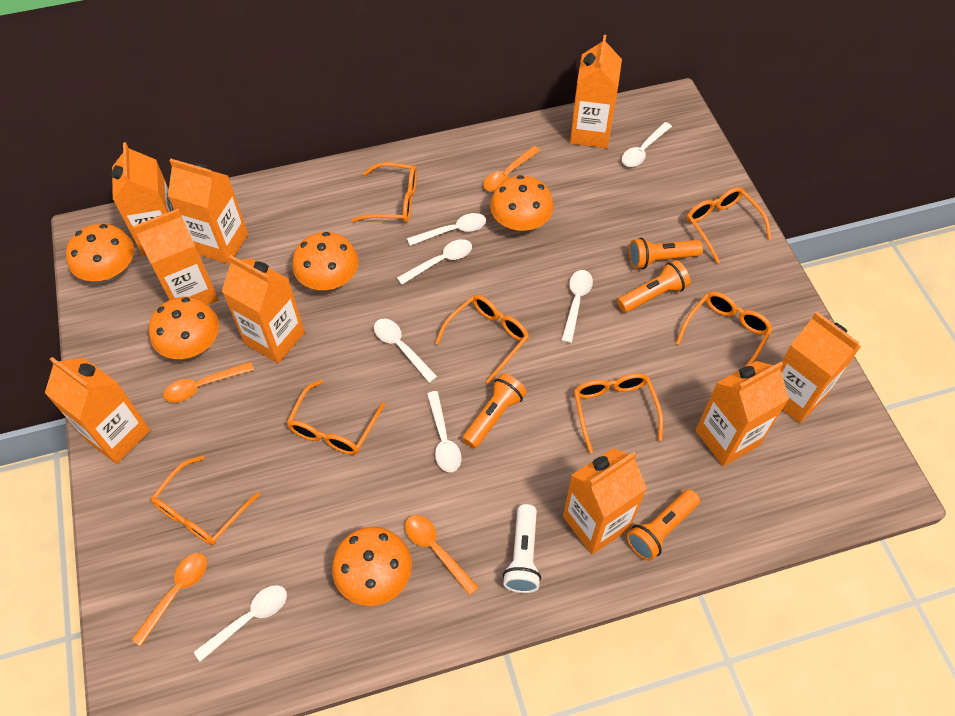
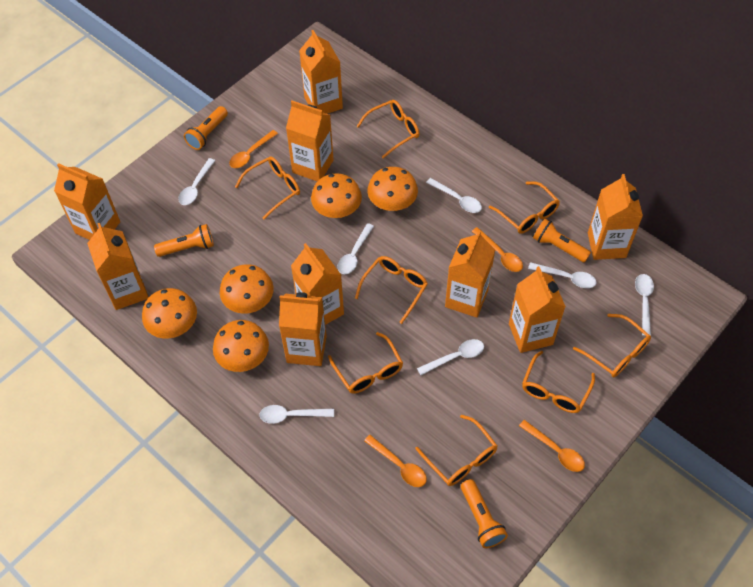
orange glasses: 7 -> 8
white flashlight: 1 -> 0

